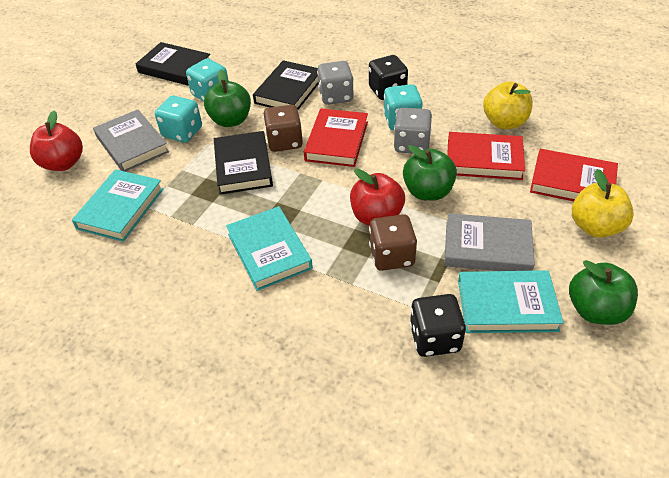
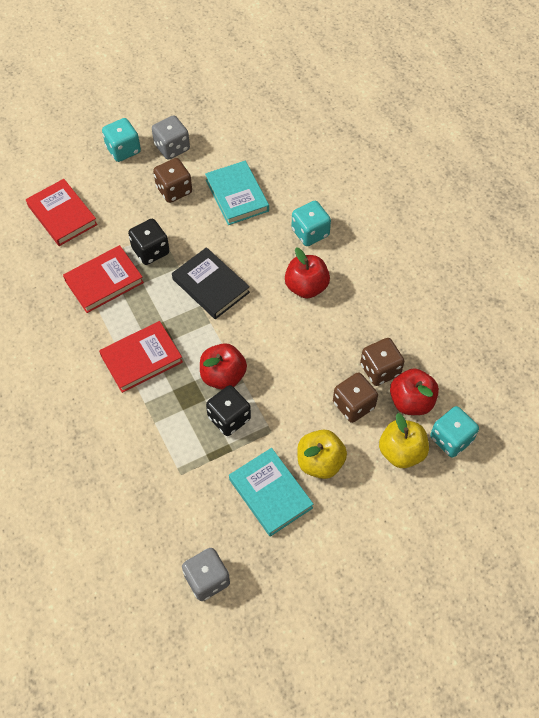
black book: 3 -> 1
brown dice: 2 -> 3
green apple: 3 -> 0
grey book: 2 -> 0
red apple: 2 -> 3
turquoise book: 3 -> 2

